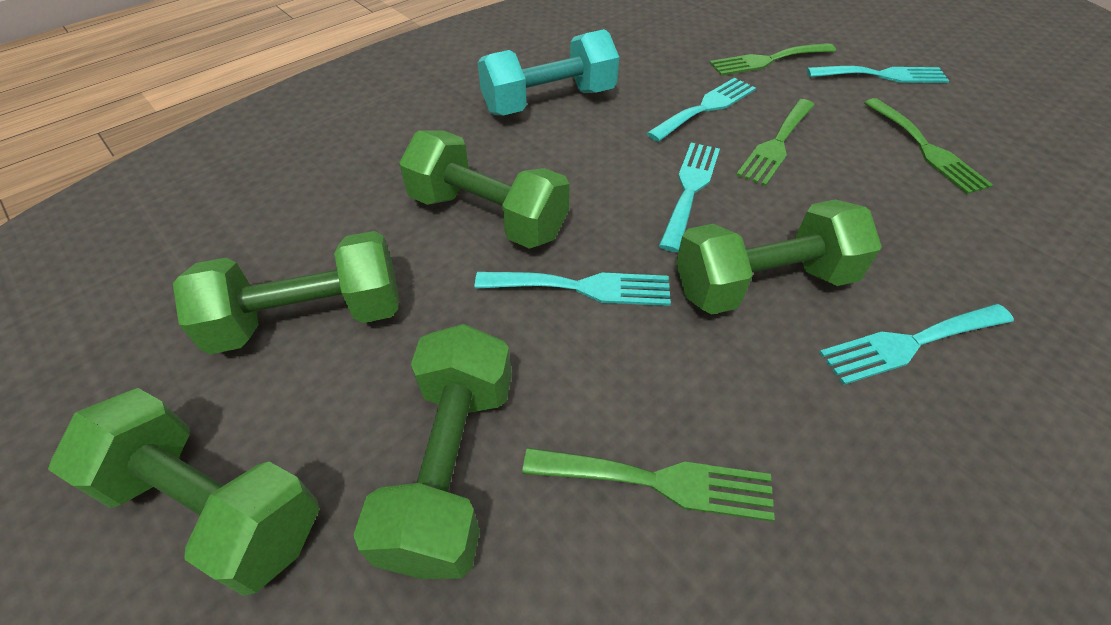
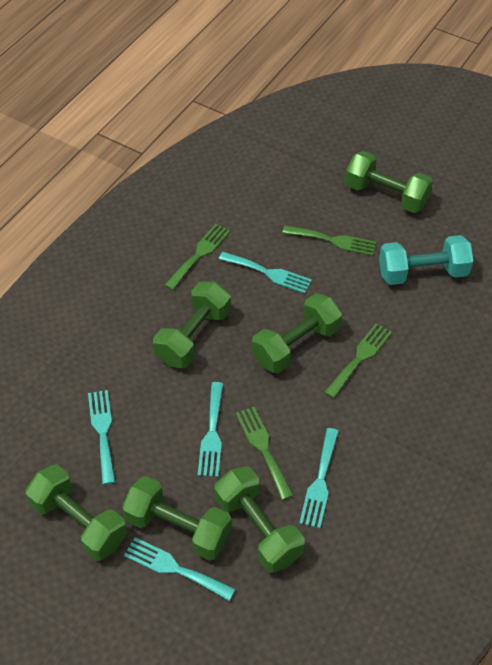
green dumbbell: 5 -> 6

